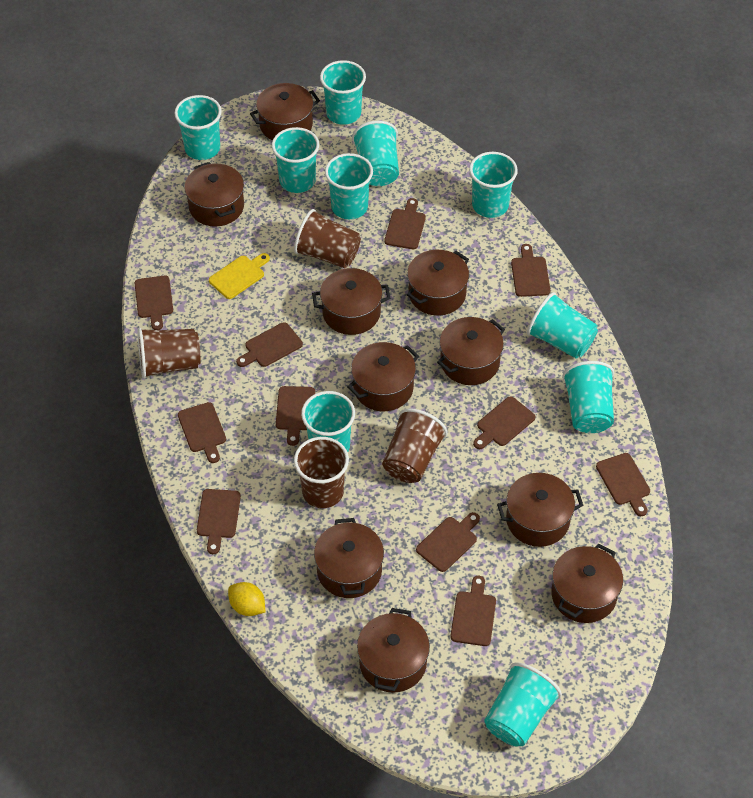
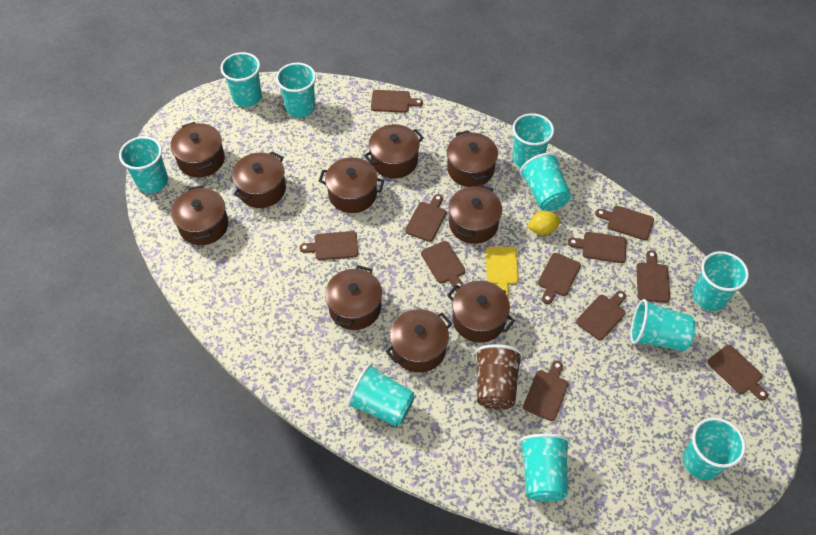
brown cup: 4 -> 1

